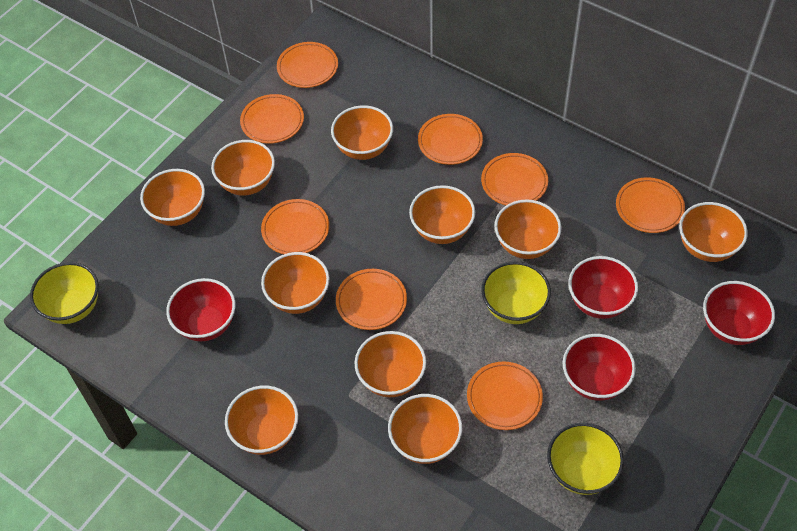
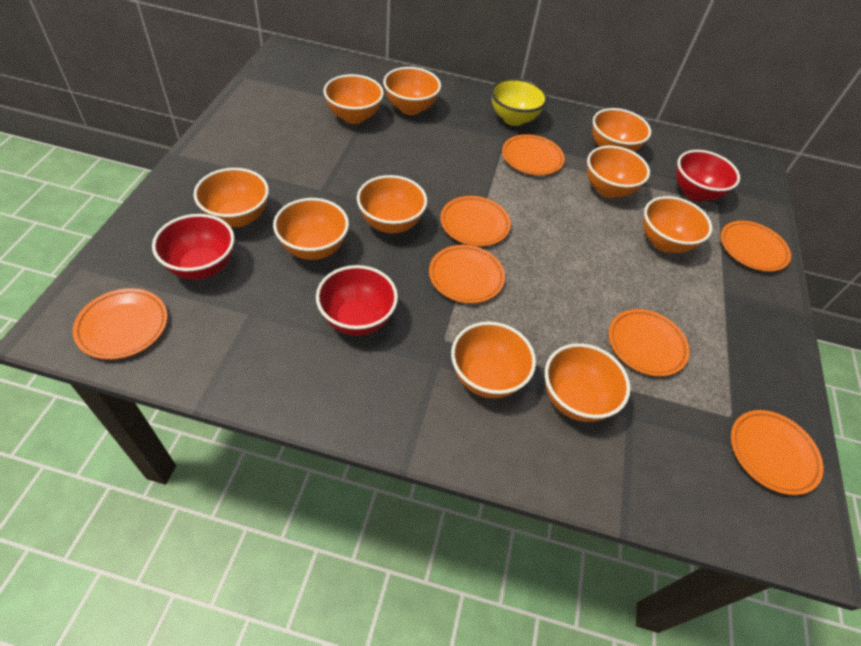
orange plate: 8 -> 7
red bowl: 4 -> 3
yellow bowl: 3 -> 1

